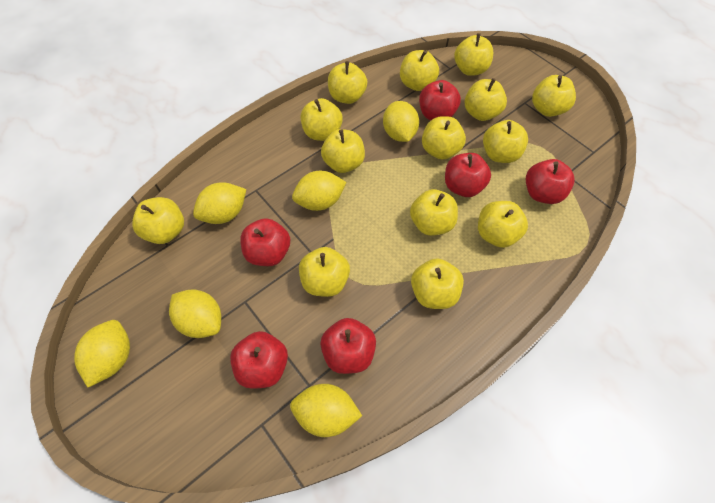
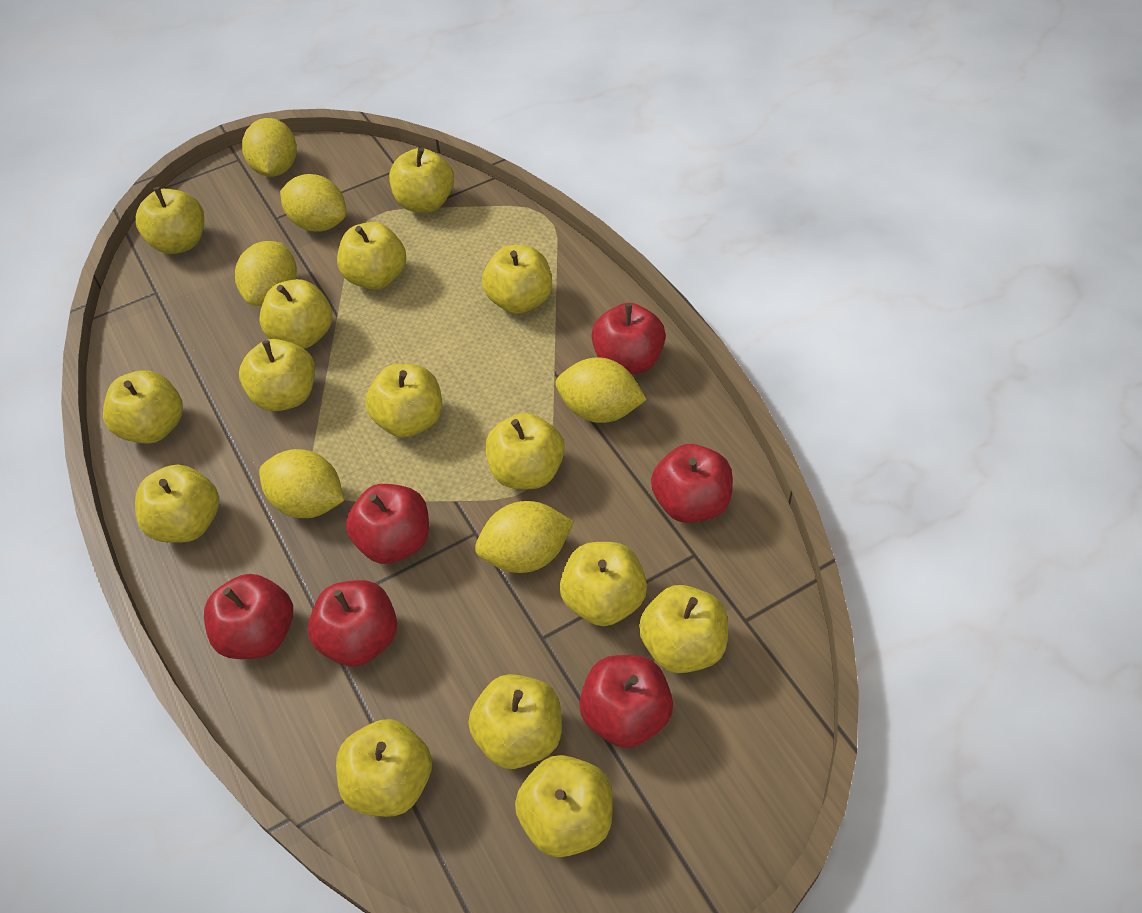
yellow apple: 14 -> 15

